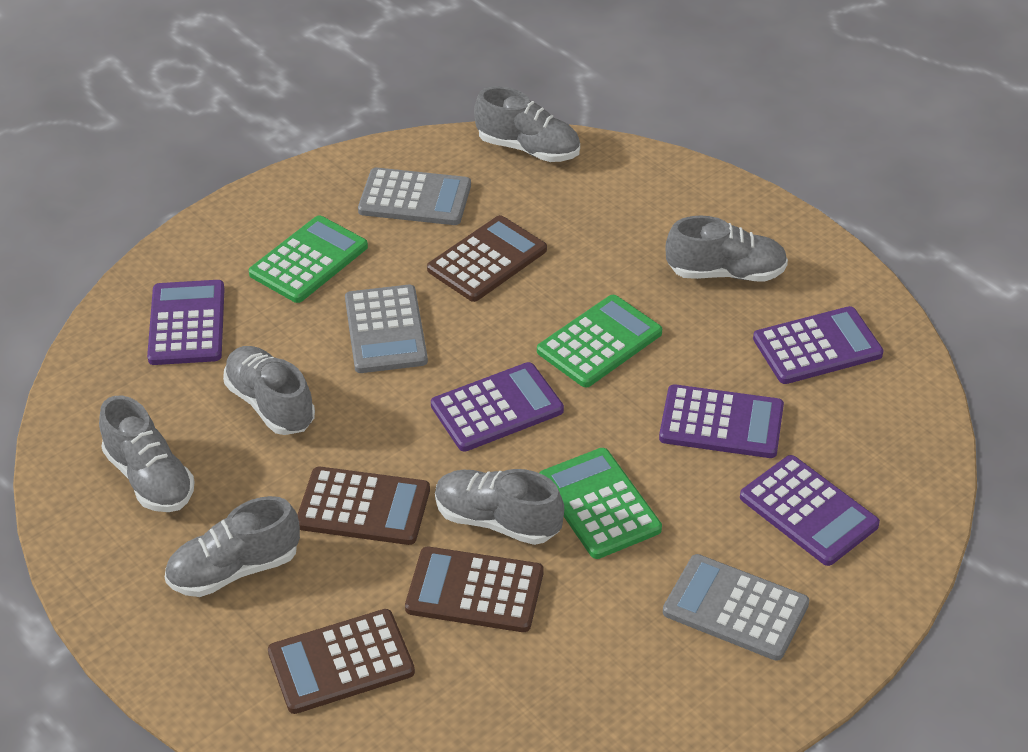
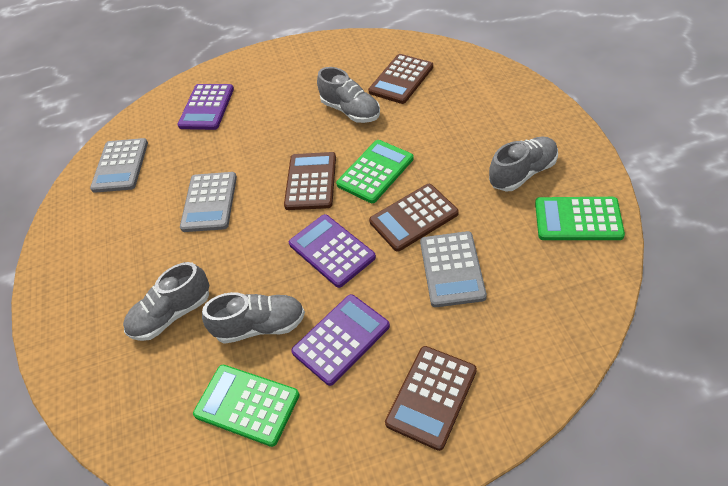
grey shoe: 6 -> 4
purple calculator: 5 -> 3

